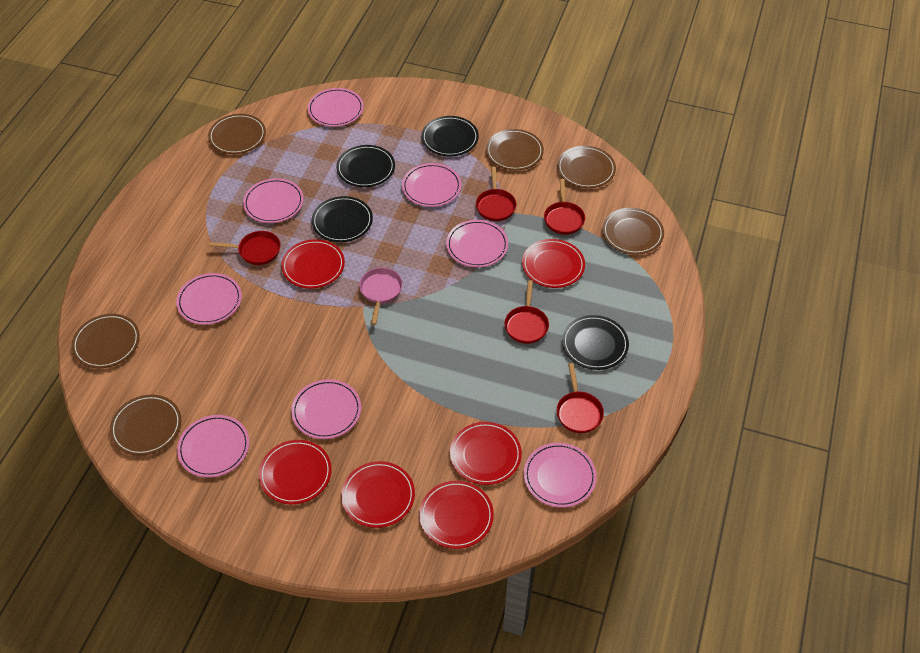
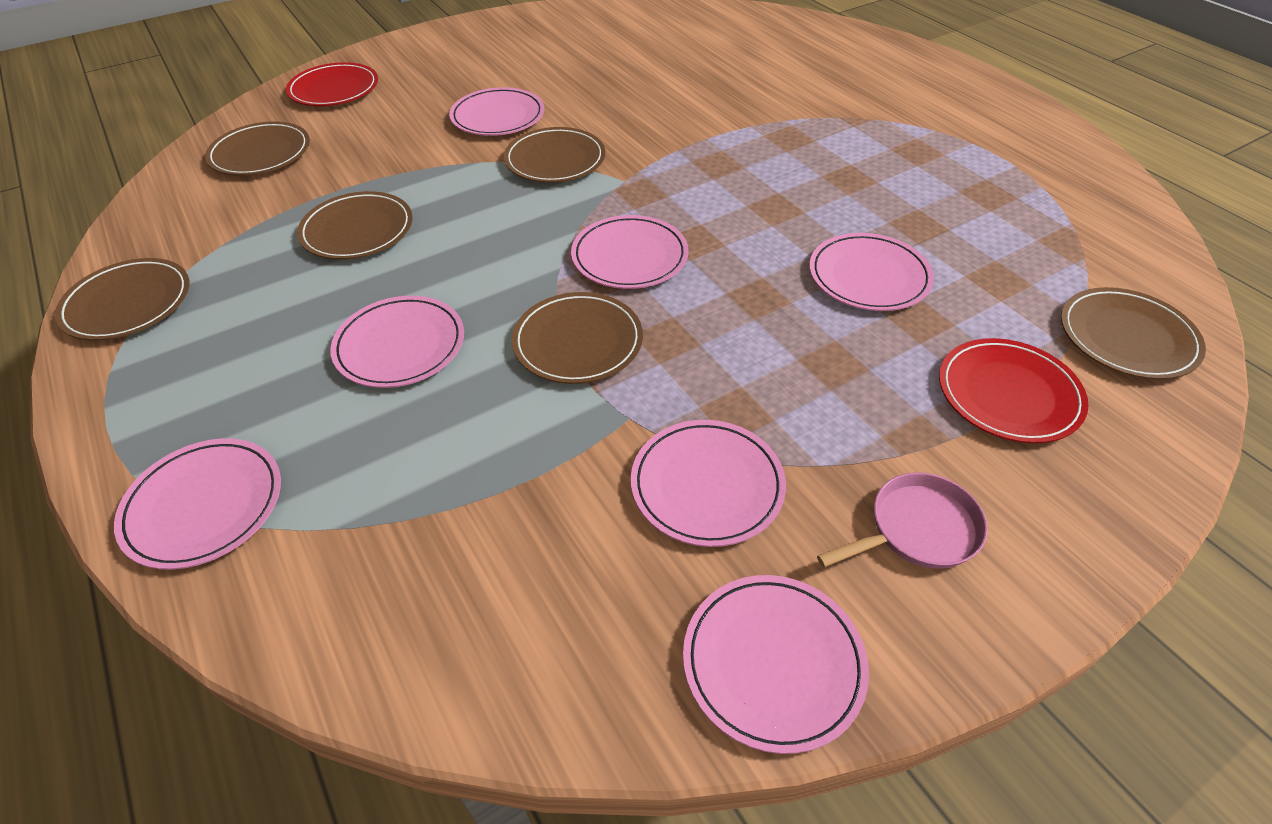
black plate: 4 -> 0
pink plate: 8 -> 7
red pan: 5 -> 0
red plate: 6 -> 2

